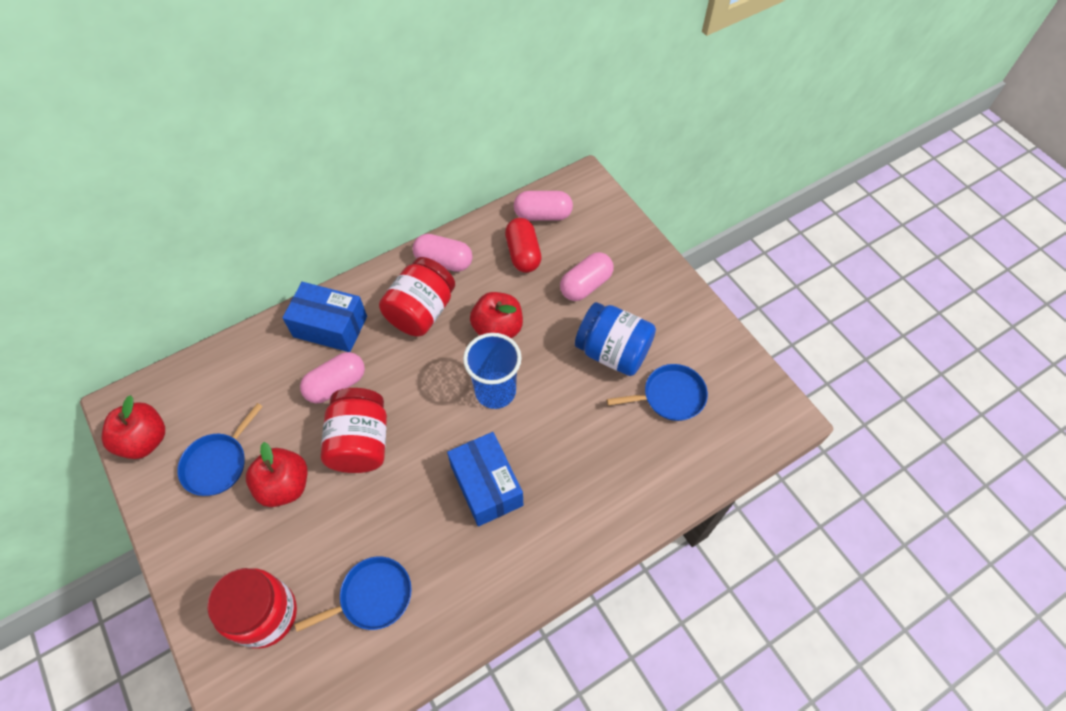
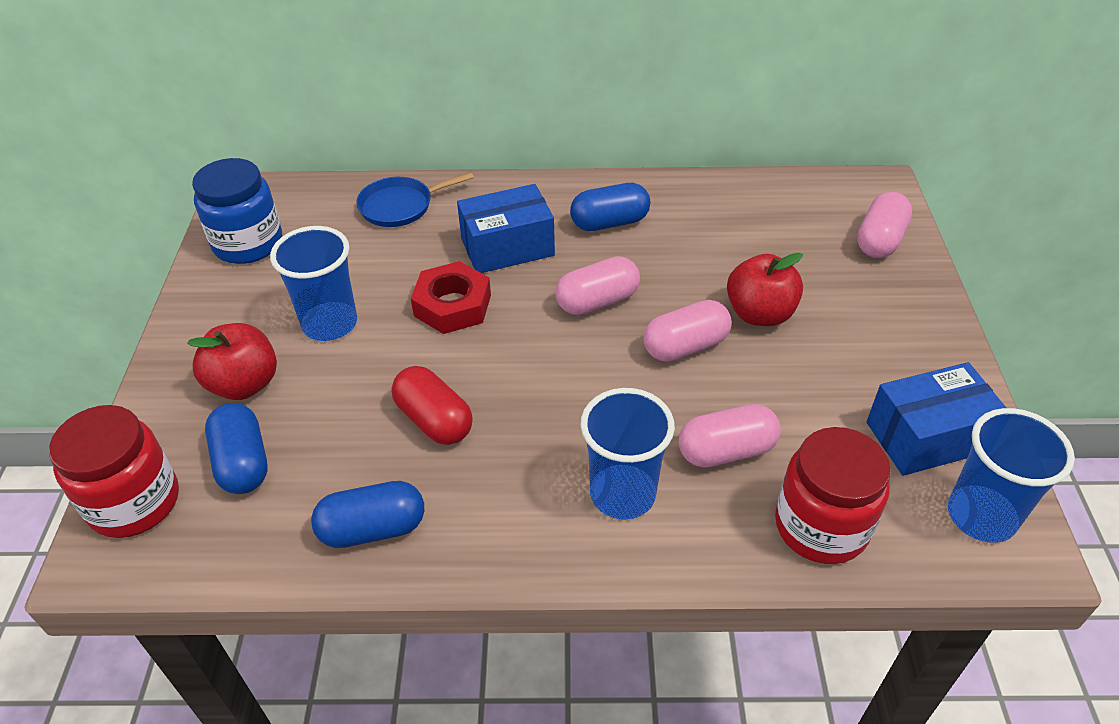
blue capsule: 0 -> 3
blue cup: 1 -> 3
blue pan: 3 -> 1
red apple: 3 -> 2
red jar: 3 -> 2
red nut: 0 -> 1

